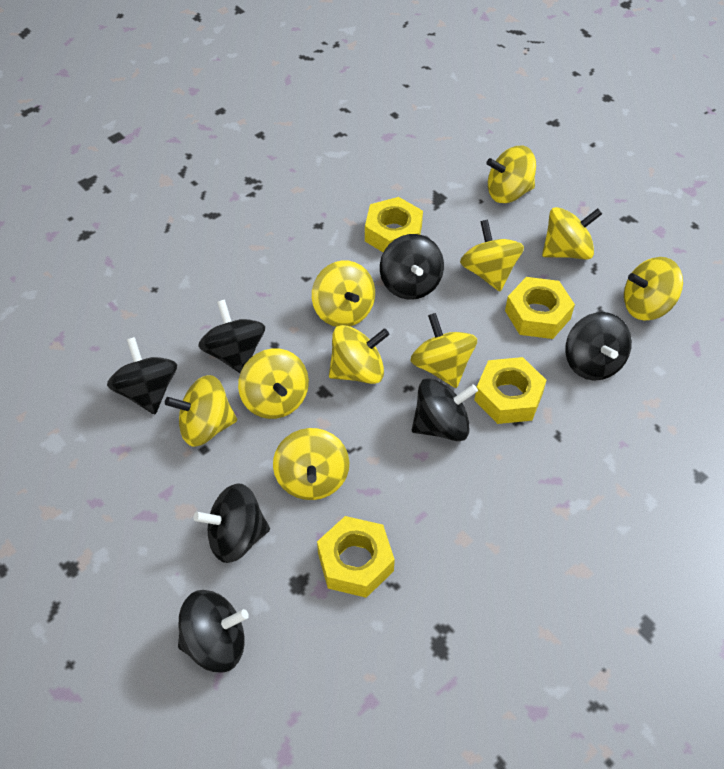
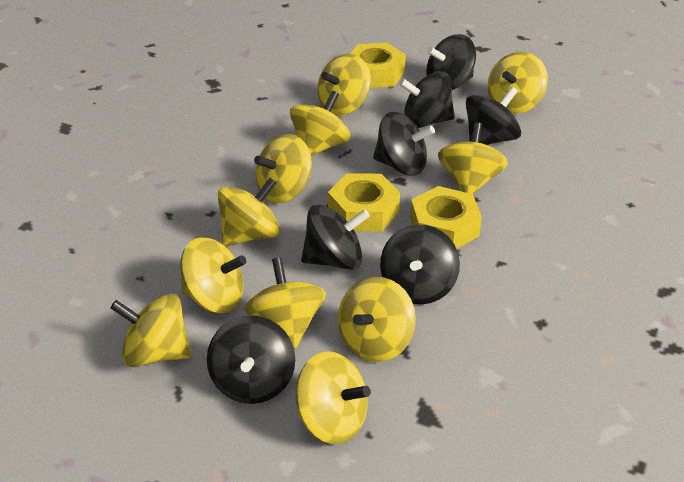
yellow nut: 4 -> 3
yellow spinning top: 10 -> 11

